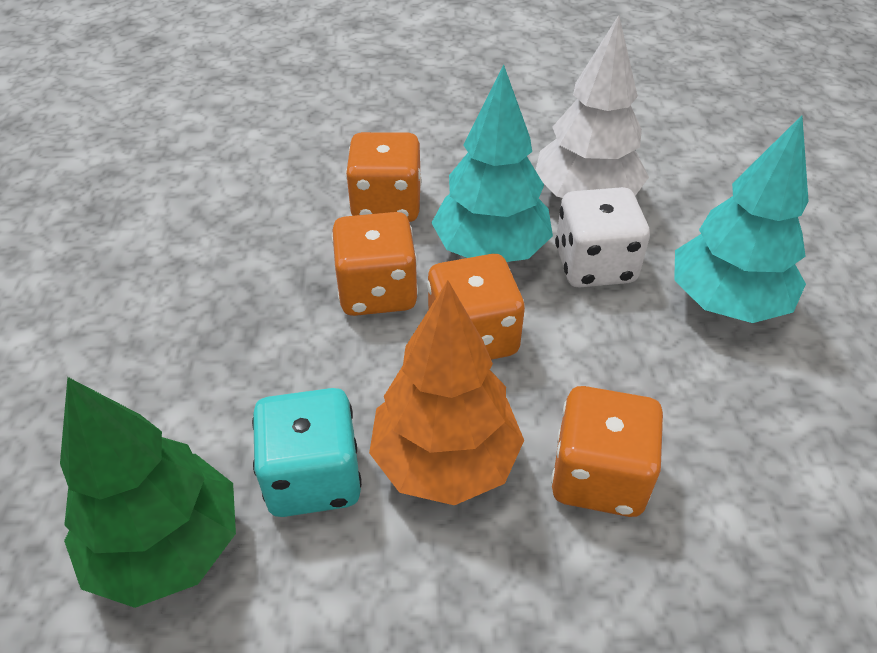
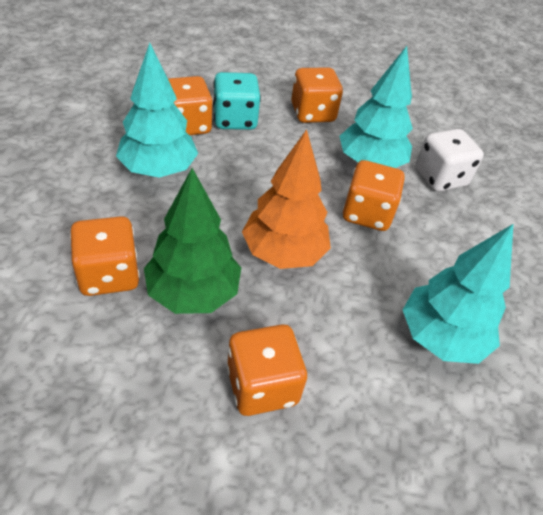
orange dice: 4 -> 5
turquoise tree: 2 -> 3
white tree: 1 -> 0

